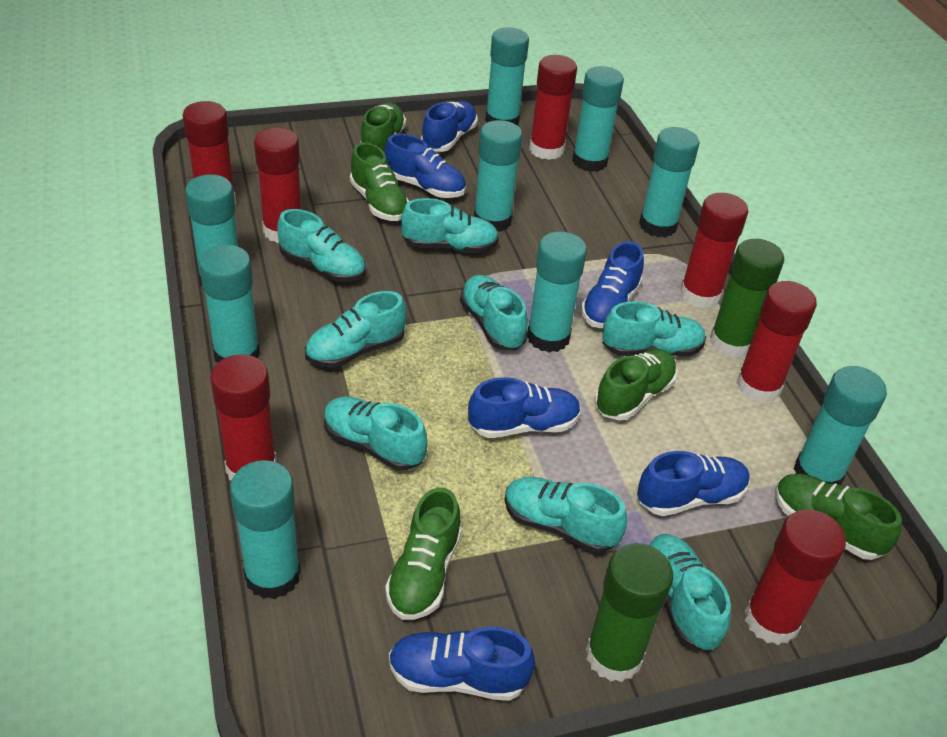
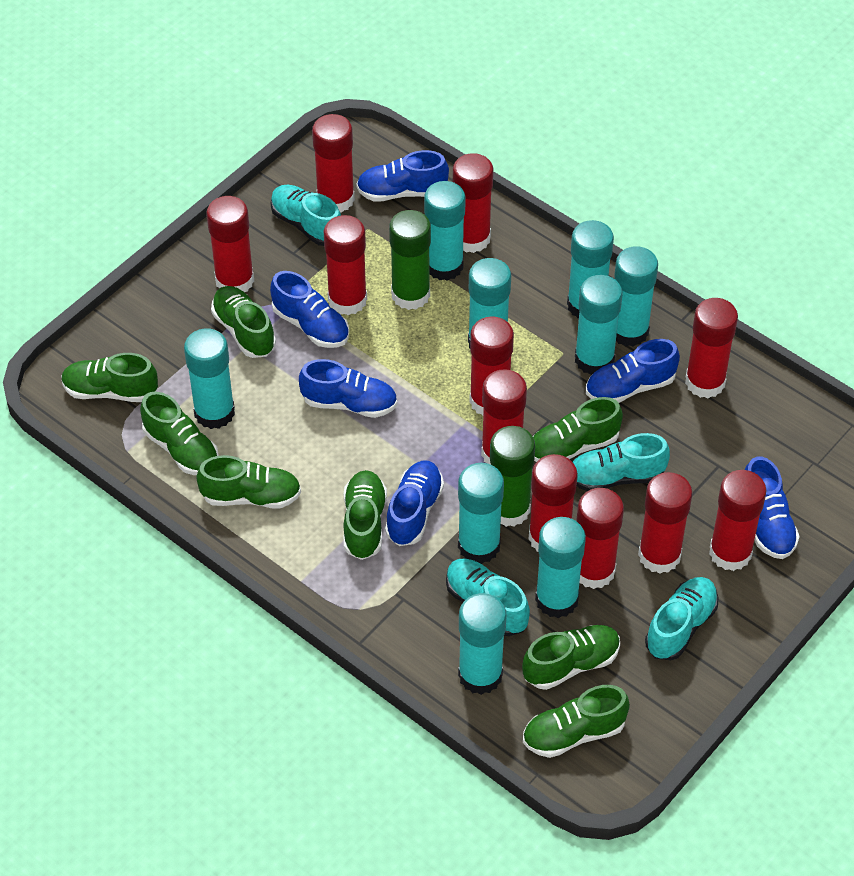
green shoe: 5 -> 8
red glue stick: 7 -> 11
turquoise shoe: 8 -> 4

